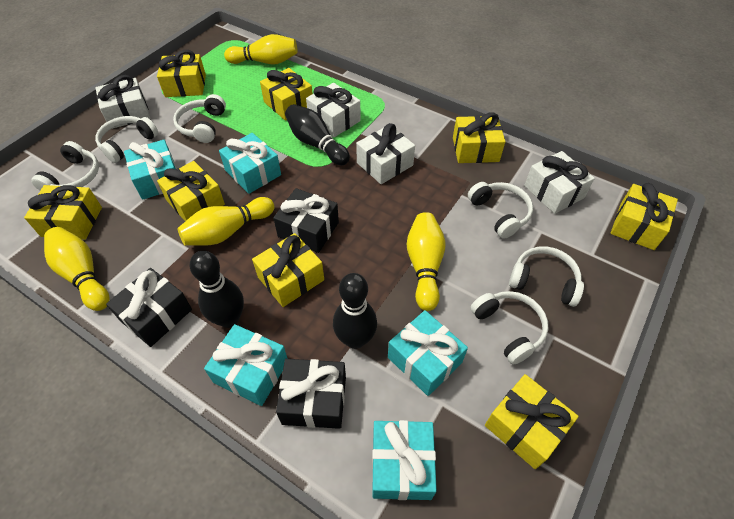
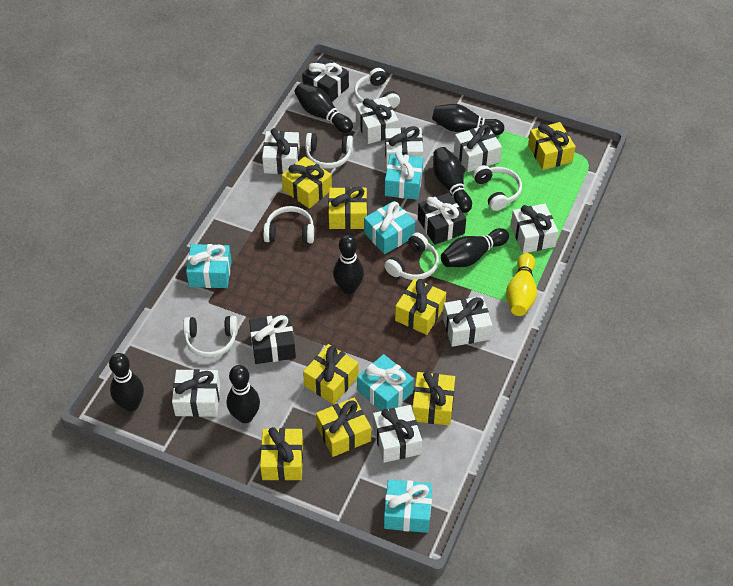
black bowling pin: 3 -> 7
white gift: 4 -> 8
yellow bowling pin: 4 -> 1

